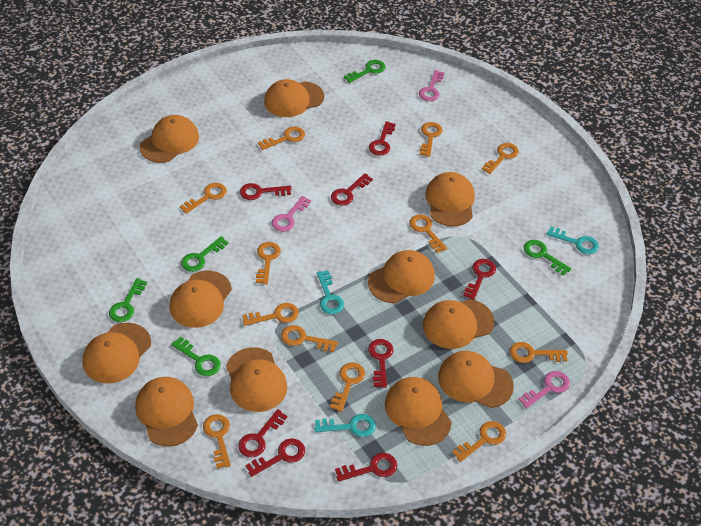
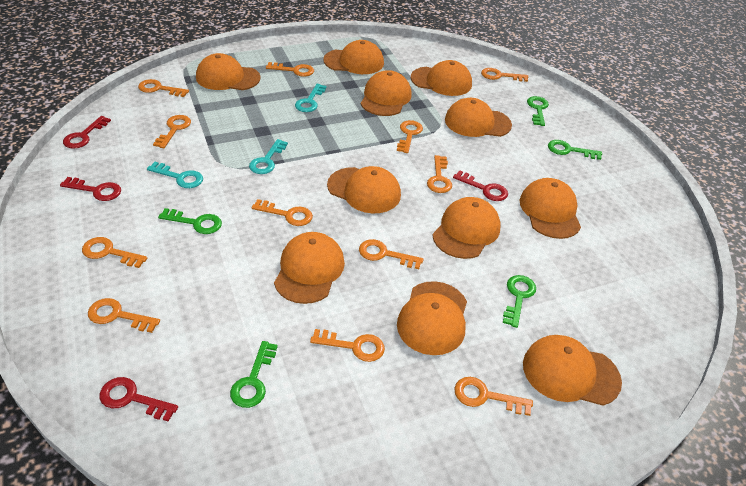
pink key: 3 -> 0
red key: 8 -> 4

